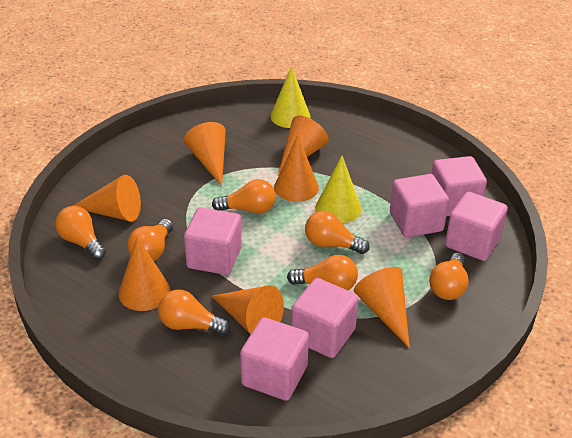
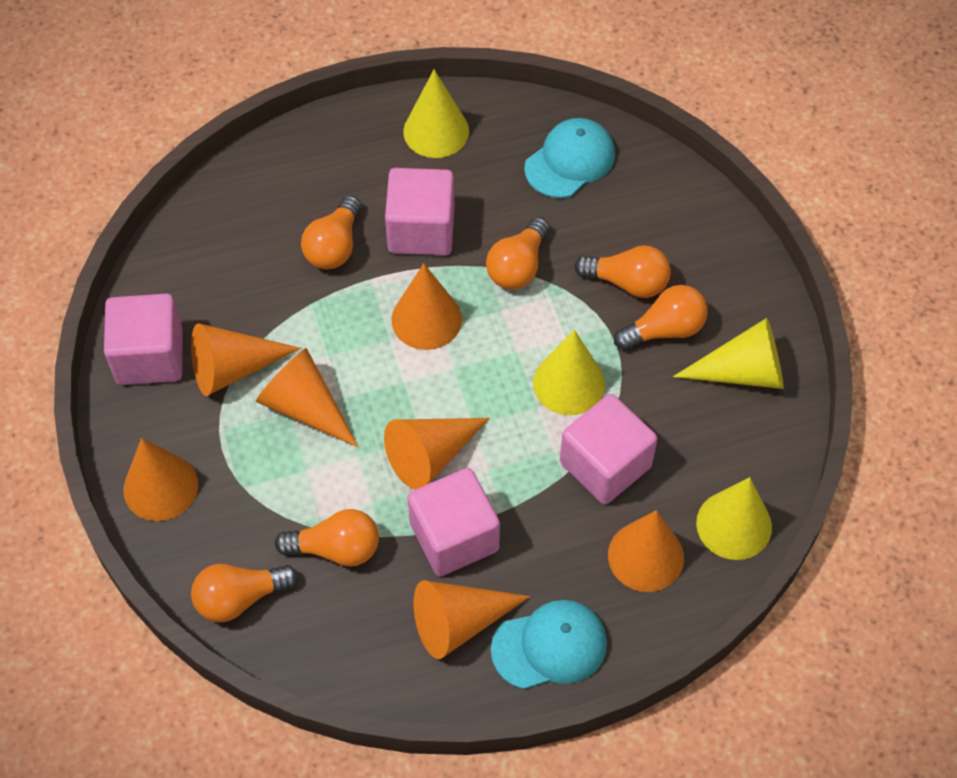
orange light bulb: 7 -> 6
pink cube: 6 -> 4
turquoise cap: 0 -> 2
yellow cone: 2 -> 4

